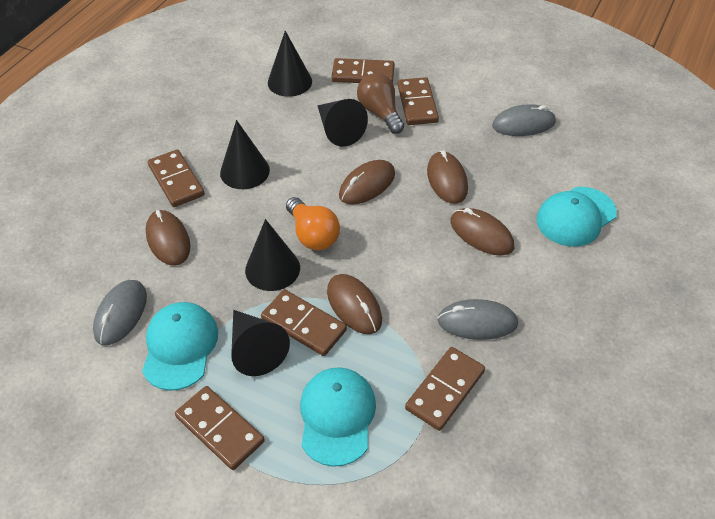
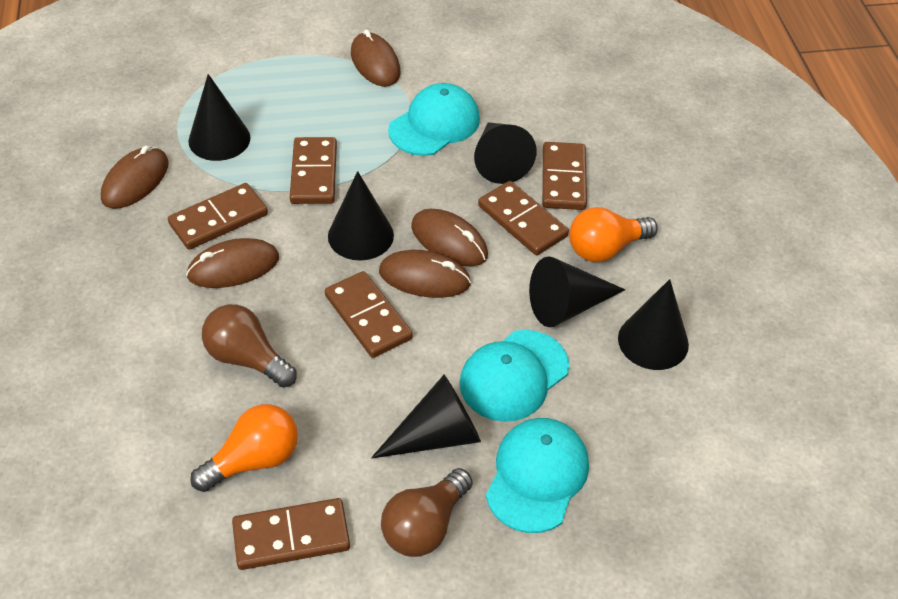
black cone: 5 -> 6
brown light bulb: 1 -> 2
grey mouse: 3 -> 0
orange light bulb: 1 -> 2

